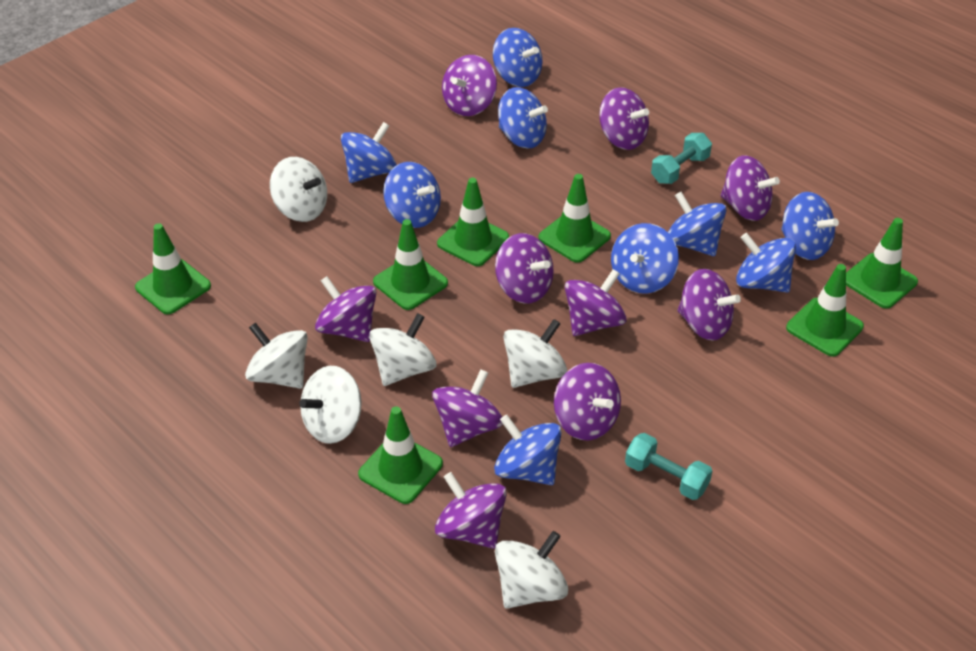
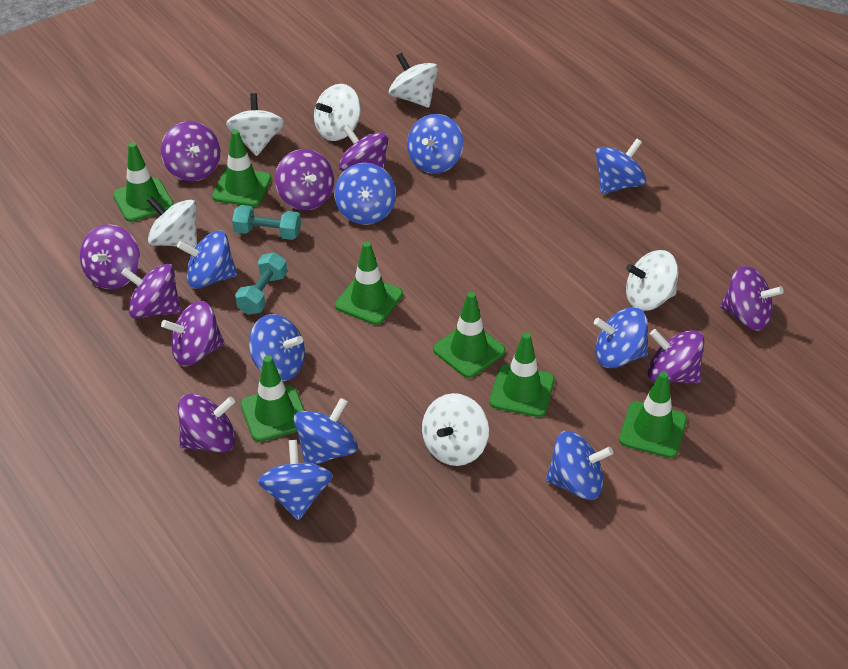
purple spinning top: 10 -> 9

